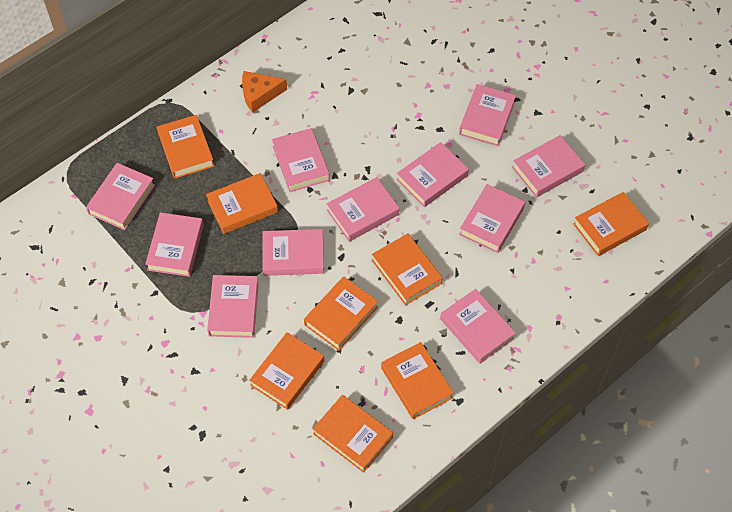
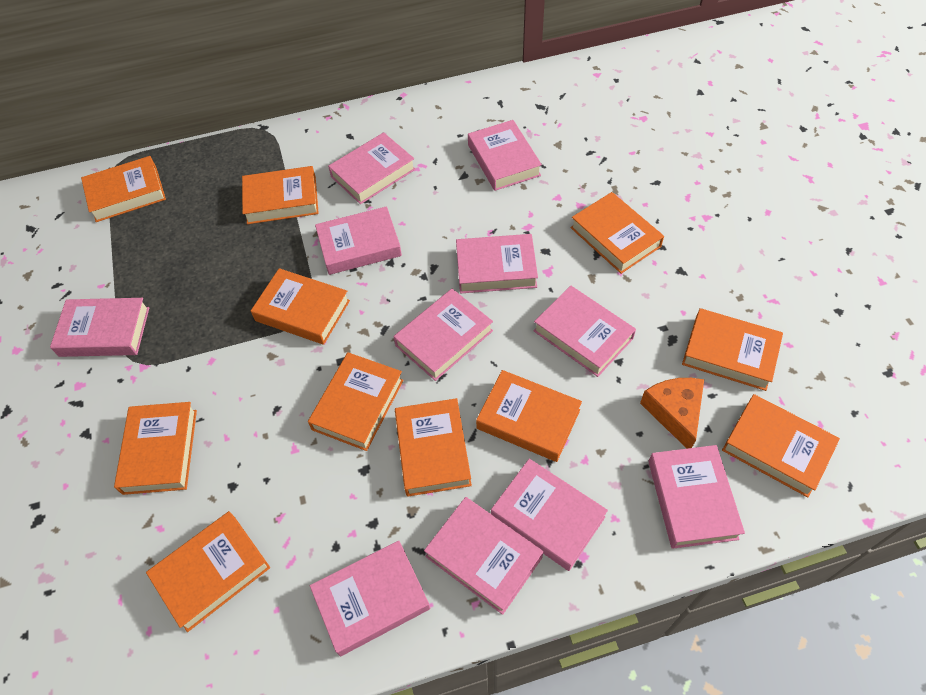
orange book: 8 -> 11

